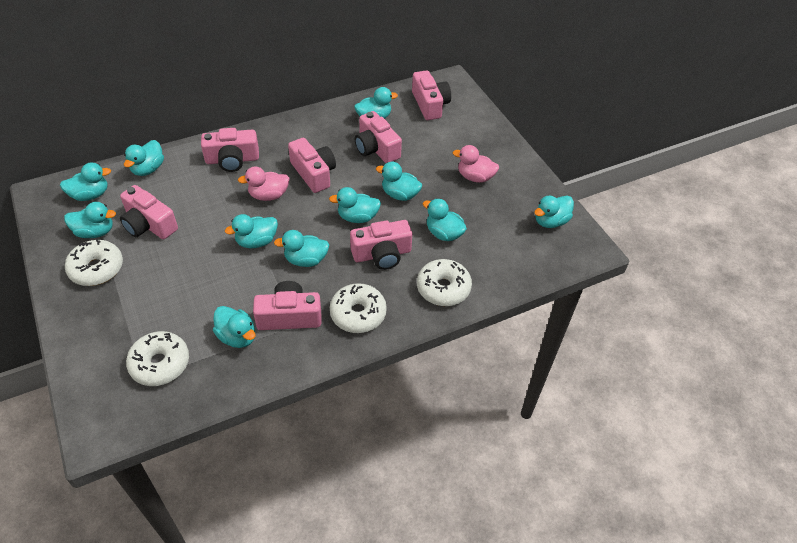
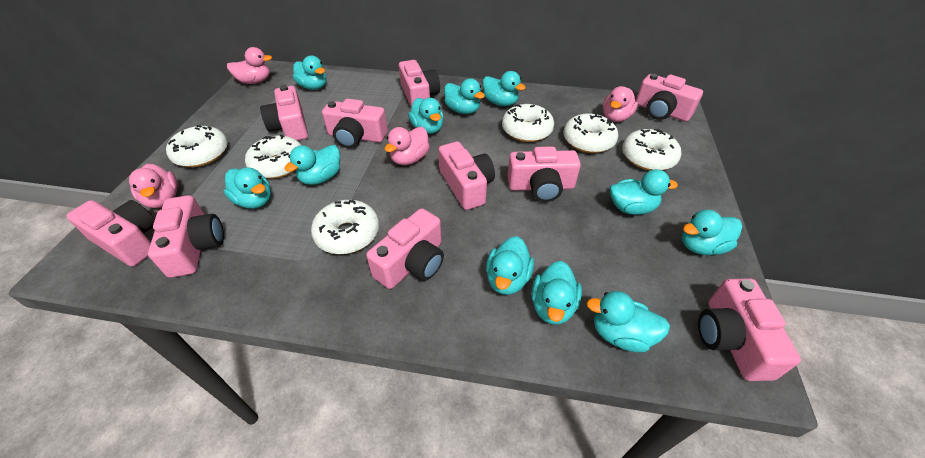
pink camera: 7 -> 10
pink duck: 2 -> 4
white donut: 4 -> 6

